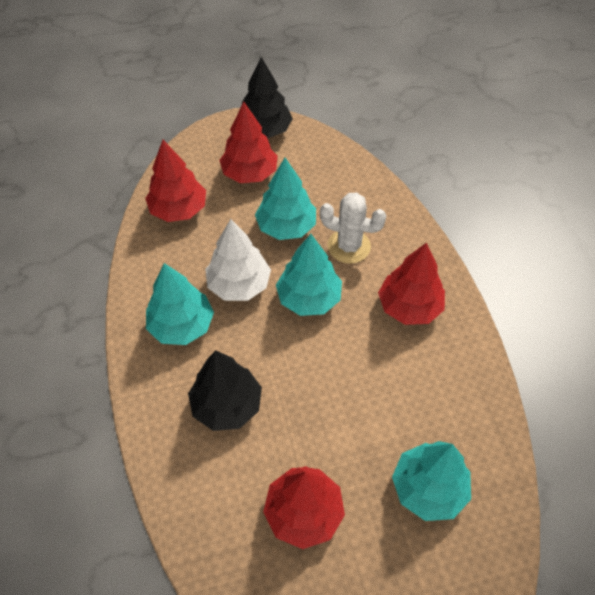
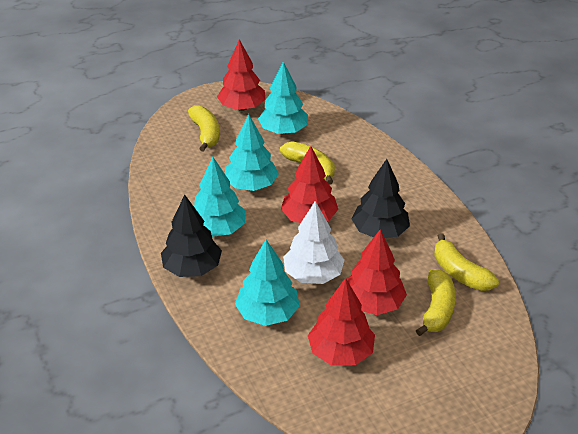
white cactus: 1 -> 0
yellow banana: 0 -> 4

